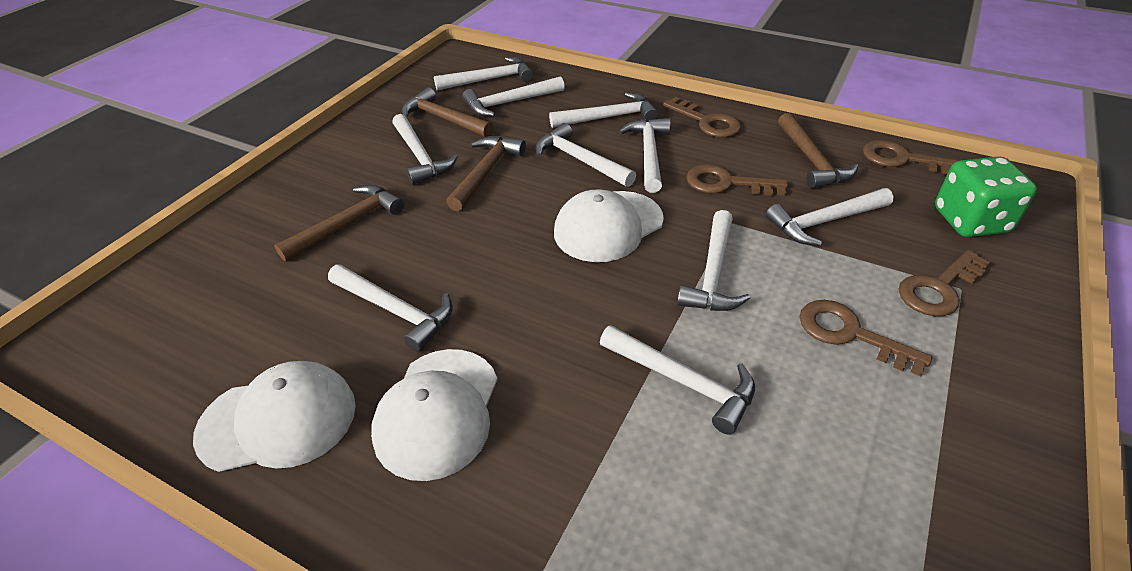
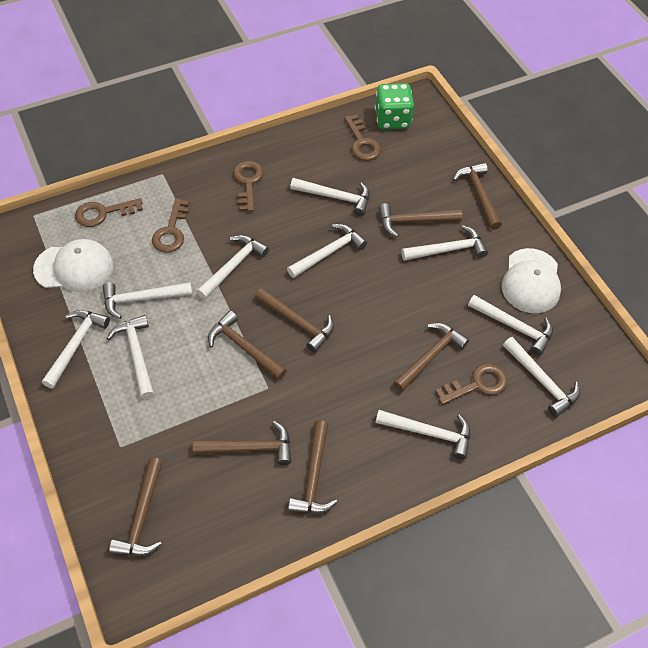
brown hammer: 4 -> 8
white cap: 3 -> 2

